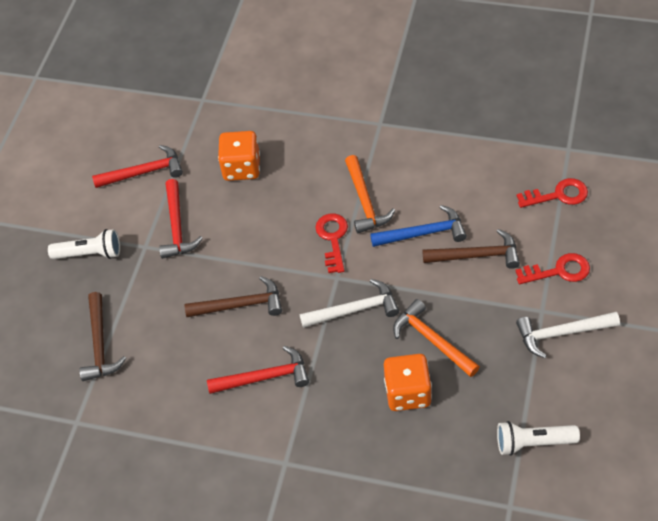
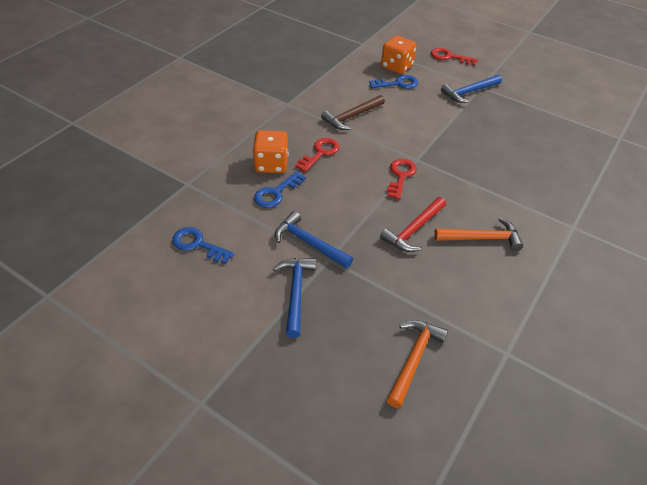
blue hammer: 1 -> 3
blue key: 0 -> 3
brown hammer: 3 -> 1
red hammer: 3 -> 1
white flashlight: 2 -> 0
white hammer: 2 -> 0

